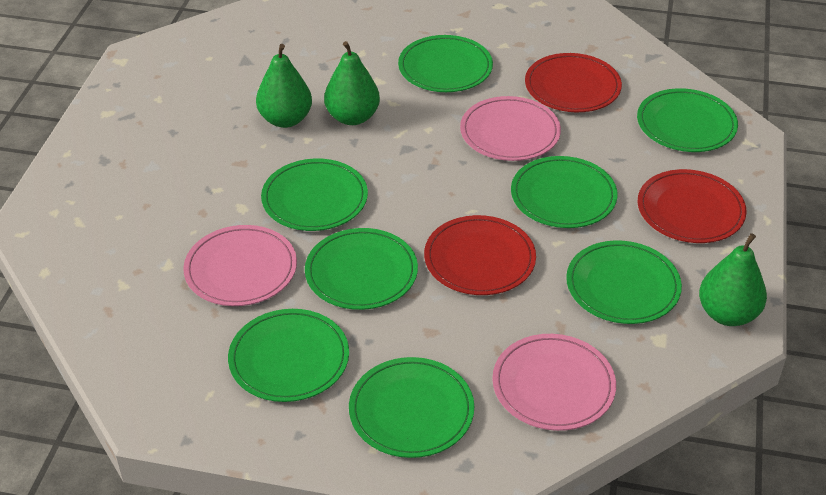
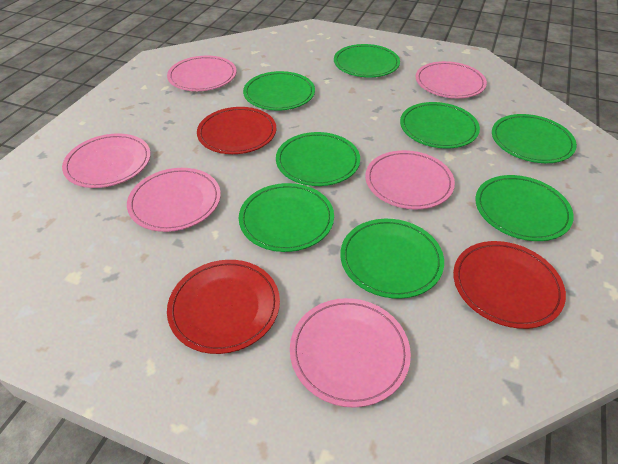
green pear: 3 -> 0
pink plate: 3 -> 6

